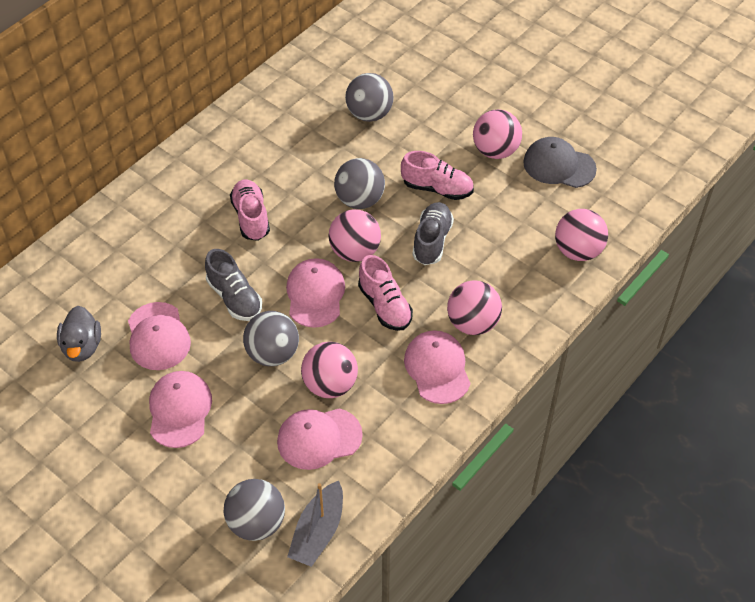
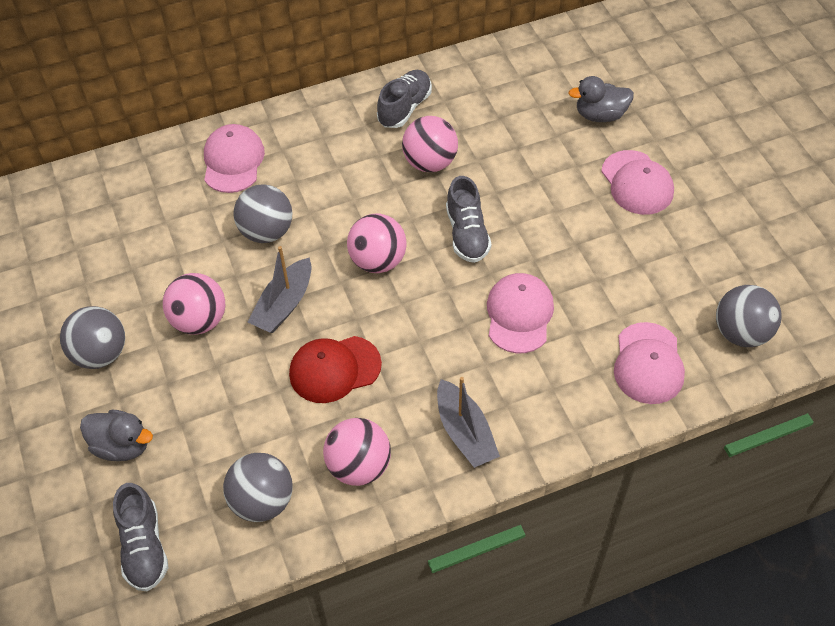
grey boat: 1 -> 2
grey cap: 1 -> 0
grey duck: 1 -> 2
grey shoe: 2 -> 3
pink ball: 5 -> 4
pink cap: 5 -> 4
pink shoe: 3 -> 0
red cap: 0 -> 1

